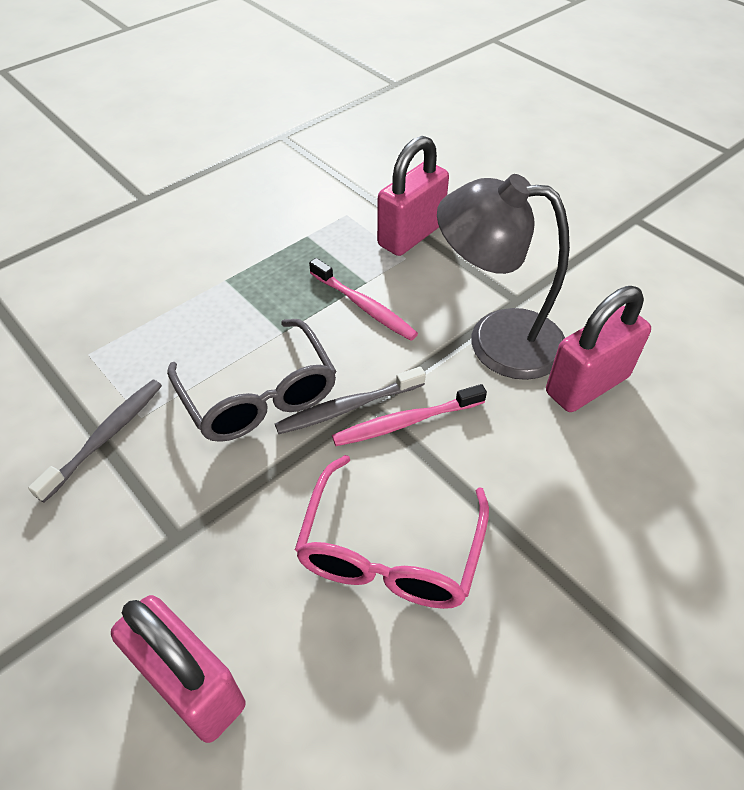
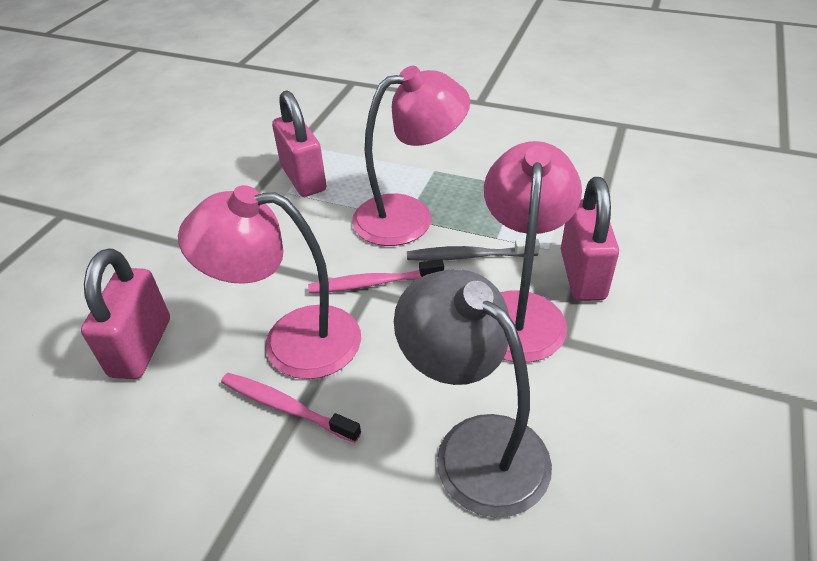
grey glasses: 1 -> 0
grey toothbrush: 2 -> 1
pink glasses: 1 -> 0
pink lamp: 0 -> 3

